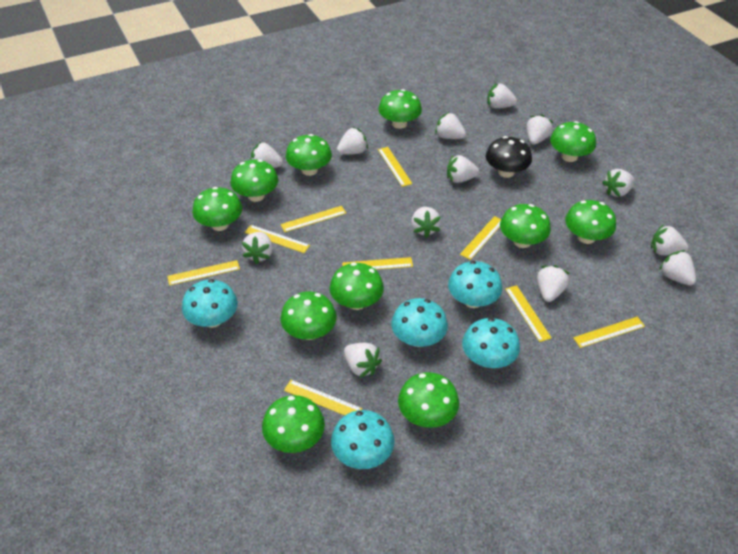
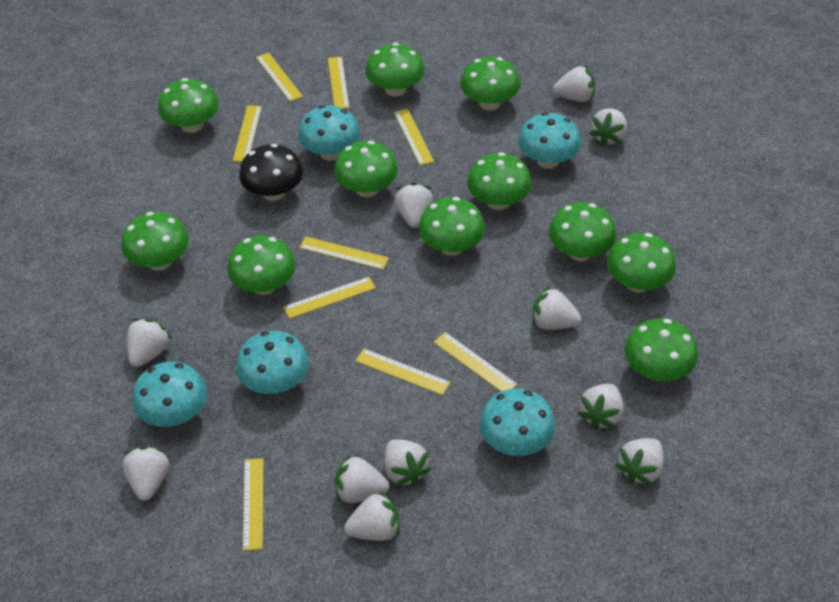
white strawberry: 13 -> 11

